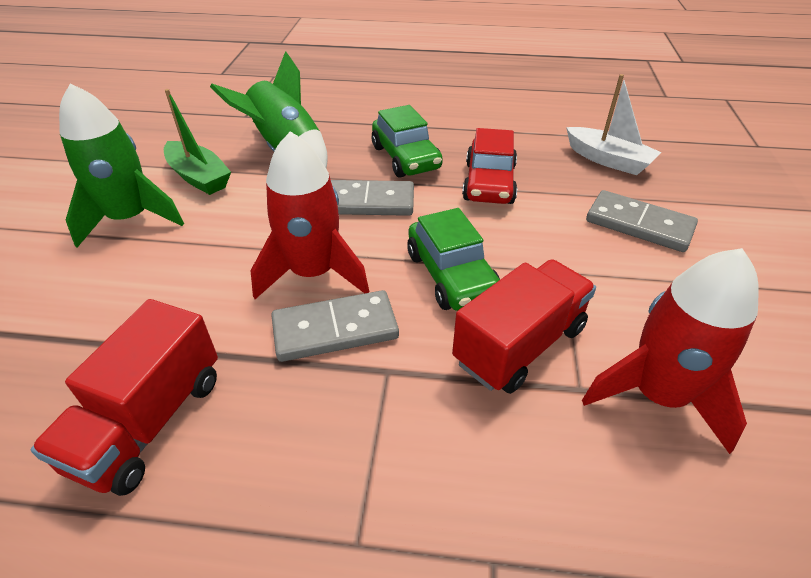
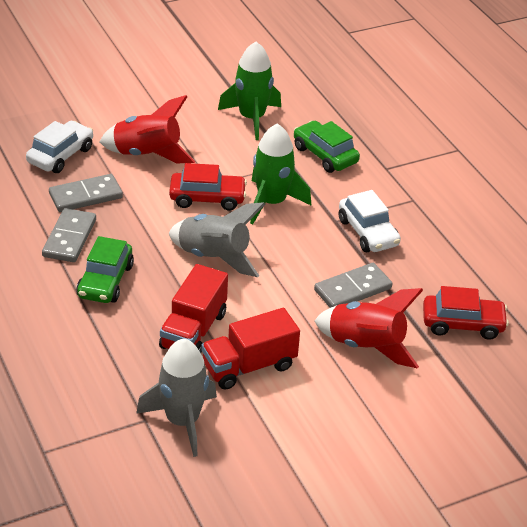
green boat: 1 -> 0
grey rocket: 0 -> 2
red car: 1 -> 2
white boat: 1 -> 0
white car: 0 -> 2

